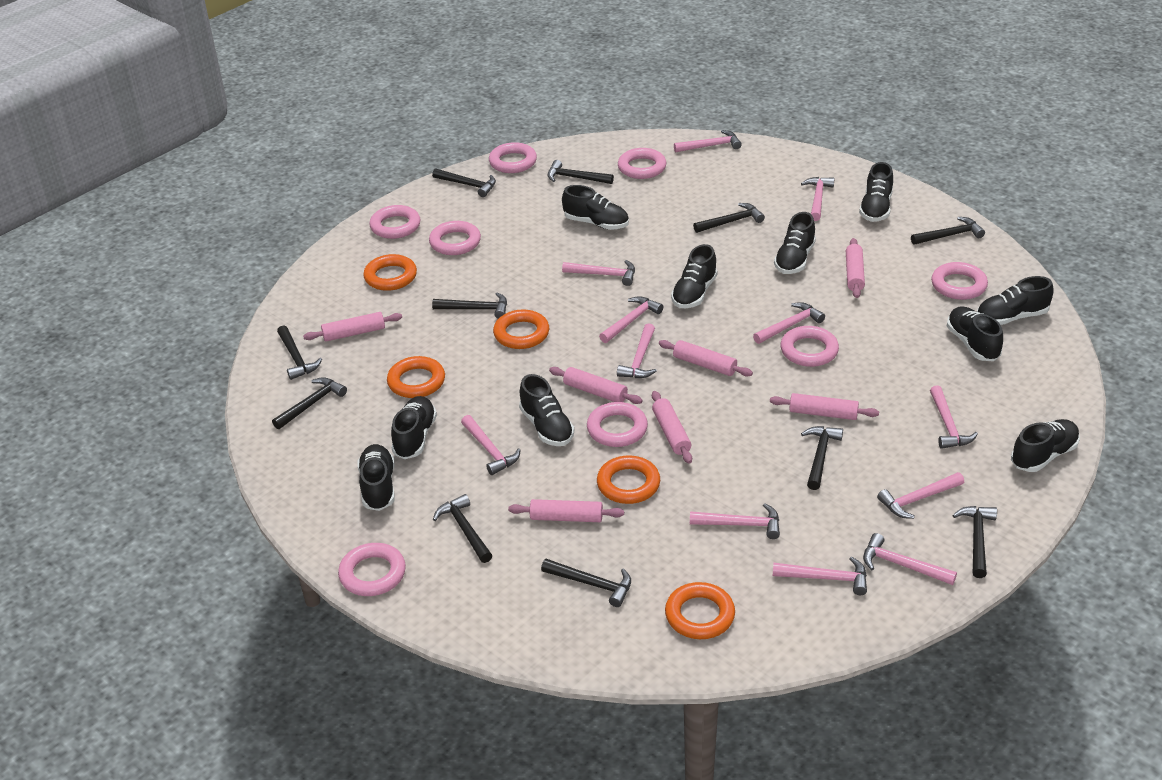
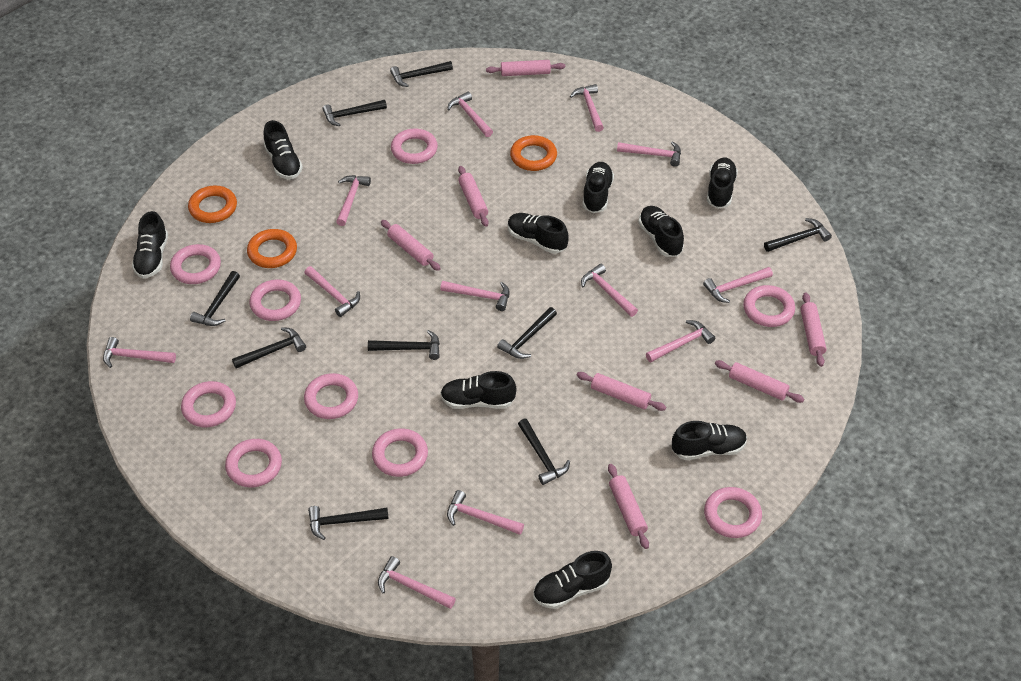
black hammer: 11 -> 9
black shoe: 10 -> 9
orange ring: 5 -> 3
pink ring: 8 -> 9

